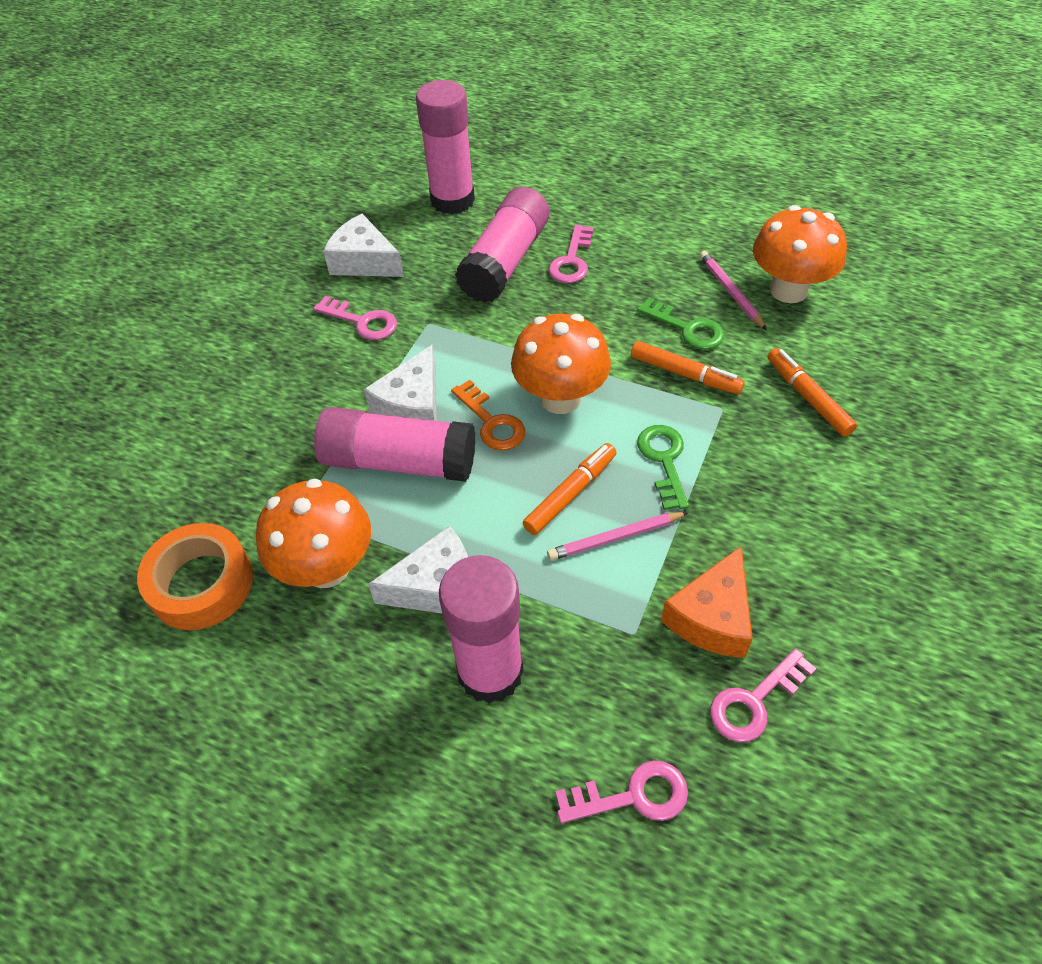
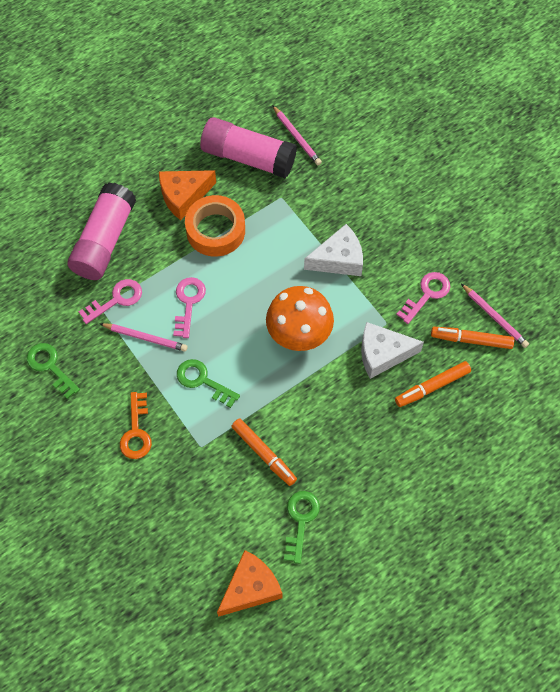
green key: 2 -> 3
orange cheese: 1 -> 2
orange mushroom: 3 -> 1
pink glue stick: 4 -> 2
pink key: 4 -> 3
pink pencil: 2 -> 3
white cheese: 3 -> 2

